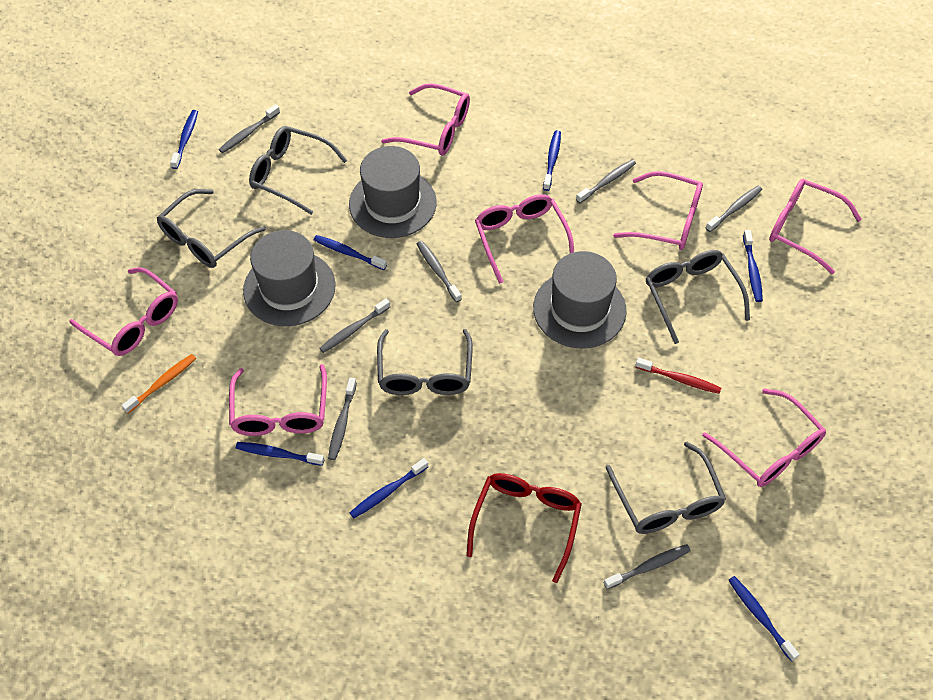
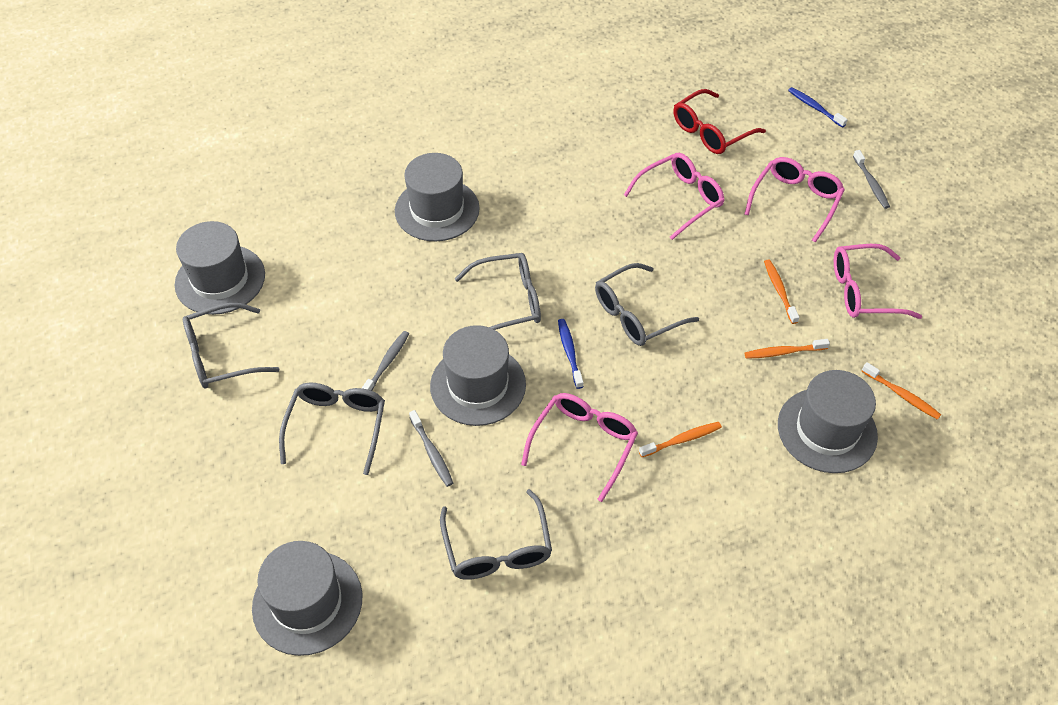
blue toothbrush: 7 -> 2
grey hat: 3 -> 5
grey toothbrush: 7 -> 3
orange toothbrush: 1 -> 4
pink glasses: 7 -> 4
red toothbrush: 1 -> 0

